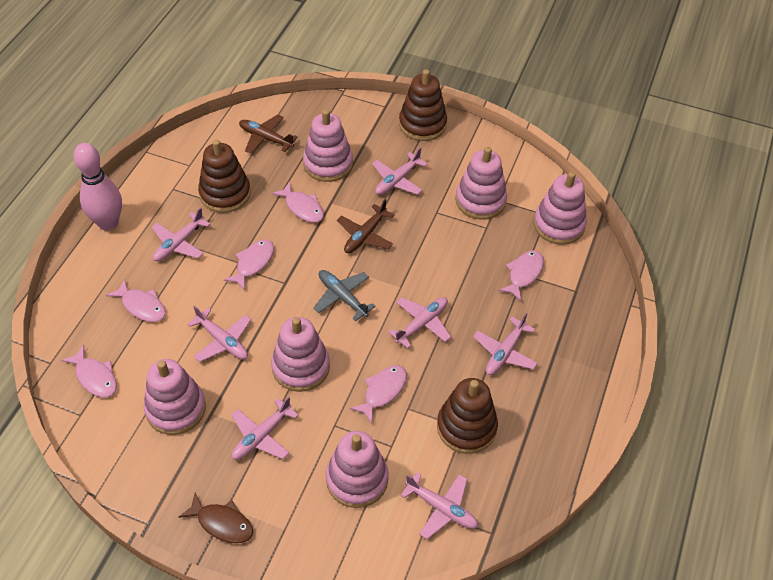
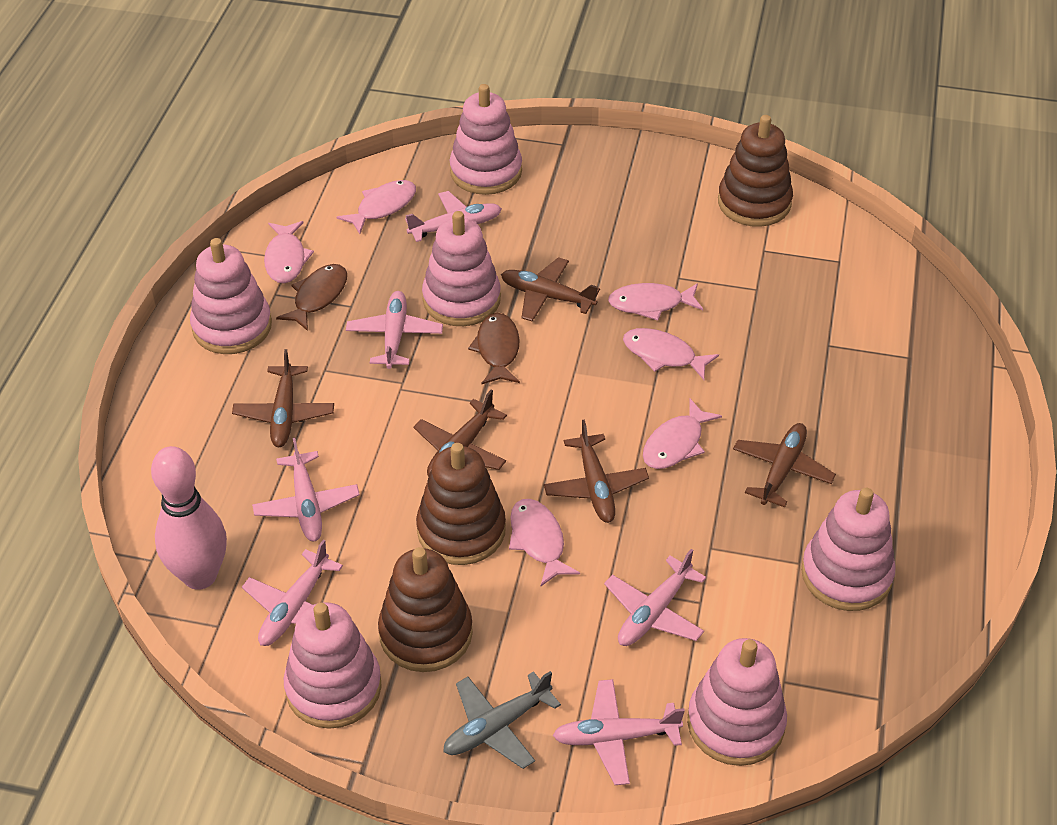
brown fish: 1 -> 2
brown plane: 2 -> 5
pink plane: 7 -> 6

